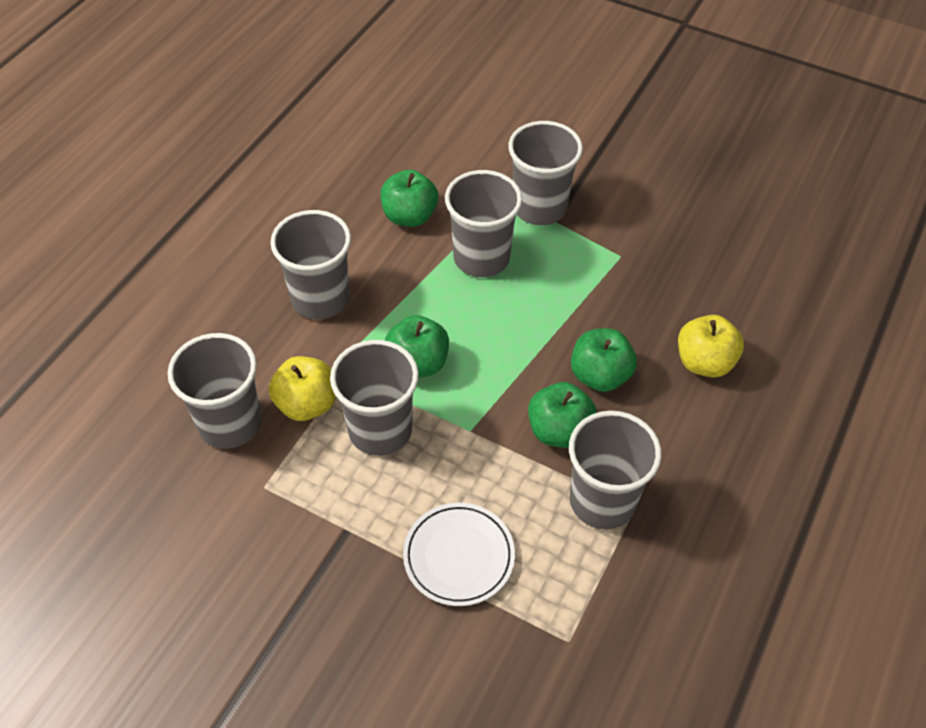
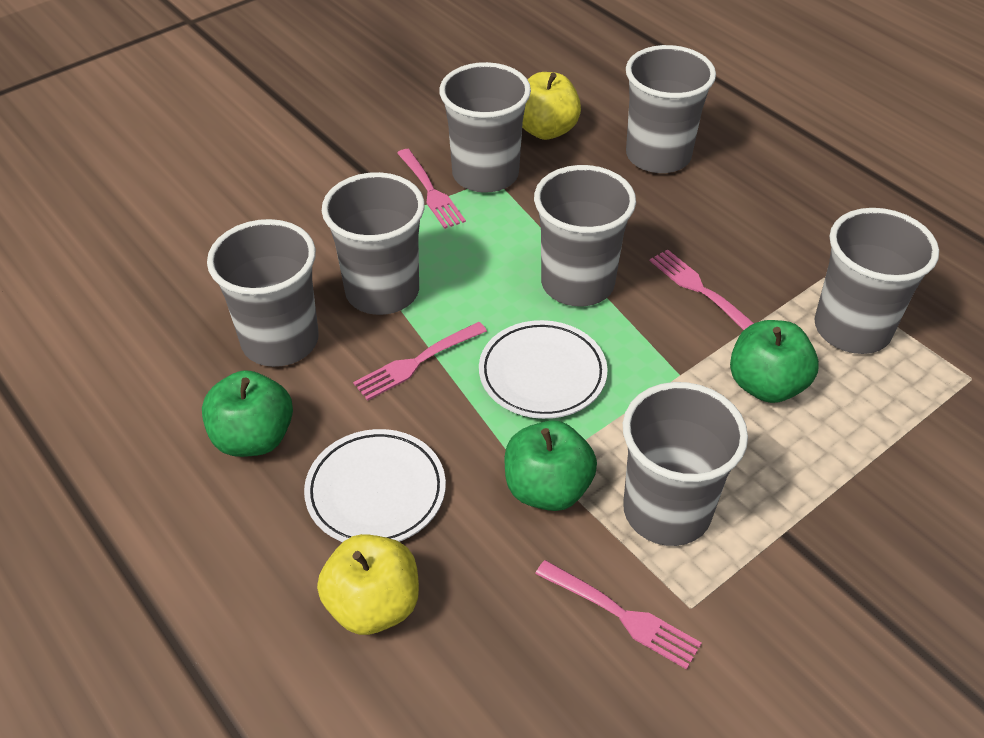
green apple: 4 -> 3
grey cup: 6 -> 7
pink fork: 0 -> 4
white plate: 1 -> 2

